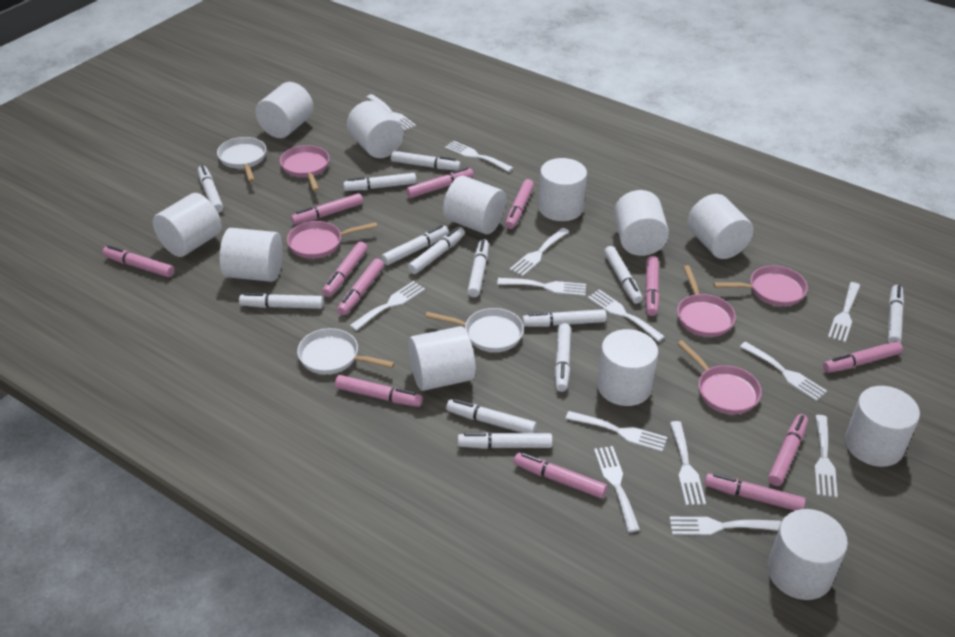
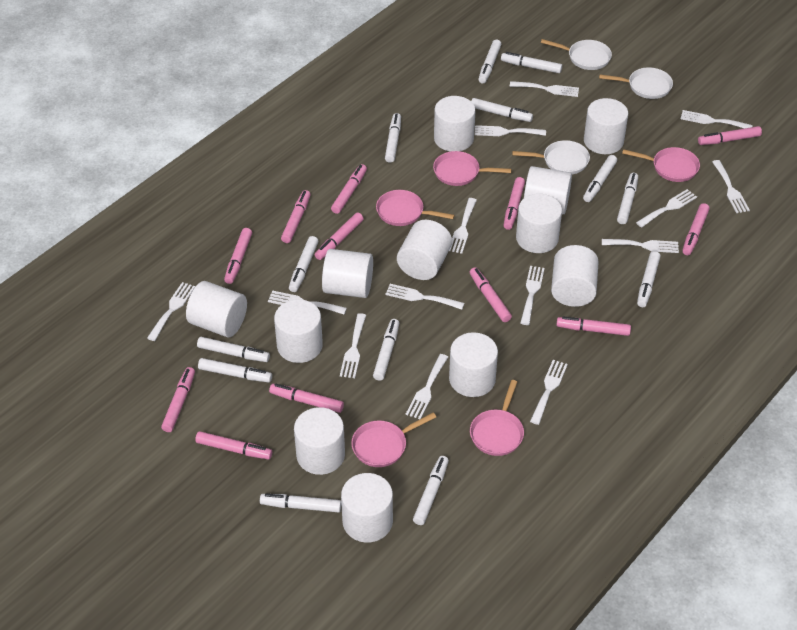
white fork: 13 -> 14

